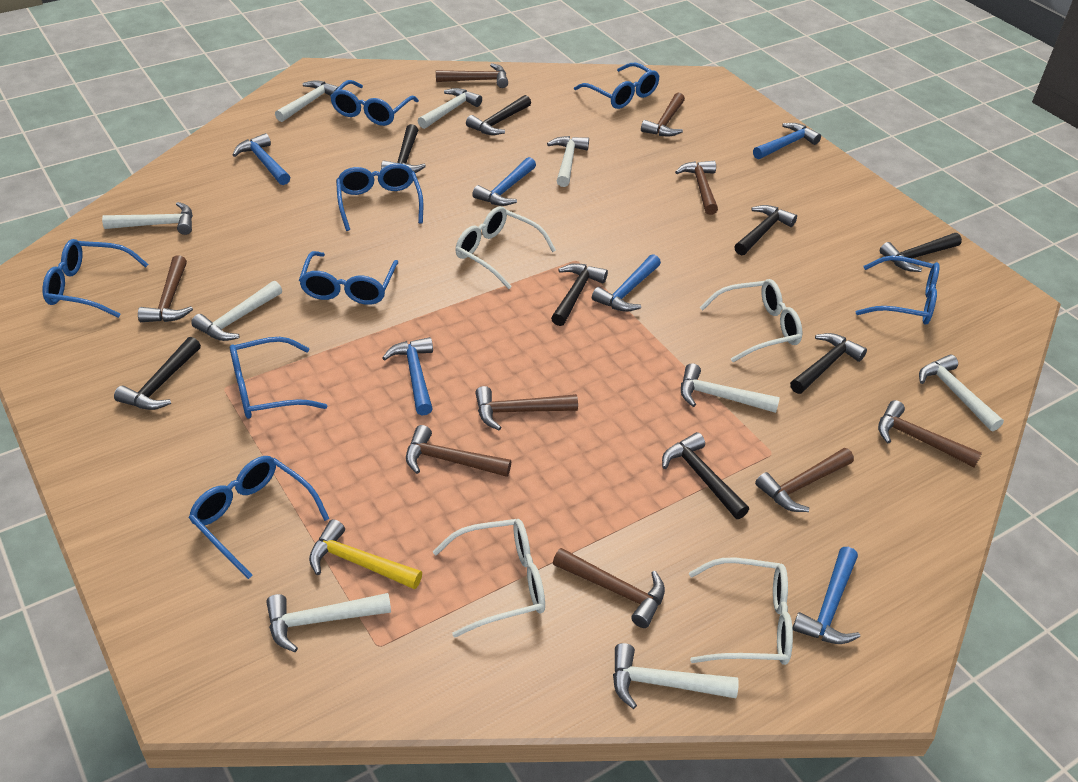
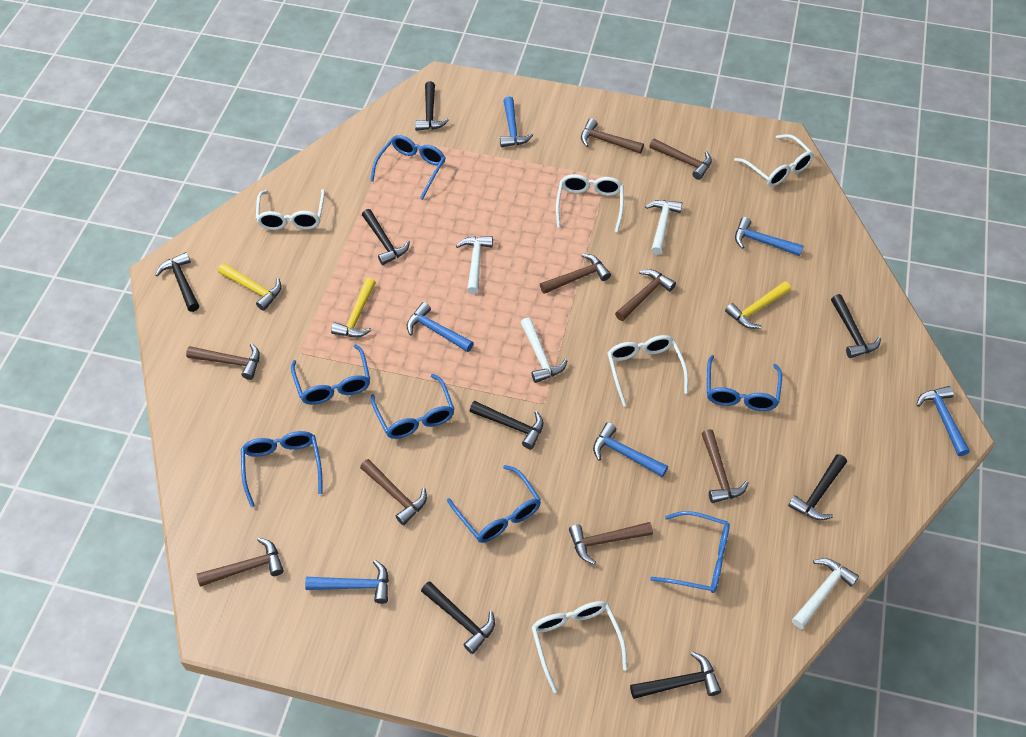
blue glasses: 8 -> 7
white glasses: 4 -> 5
white hammer: 9 -> 4
yellow hammer: 1 -> 3

